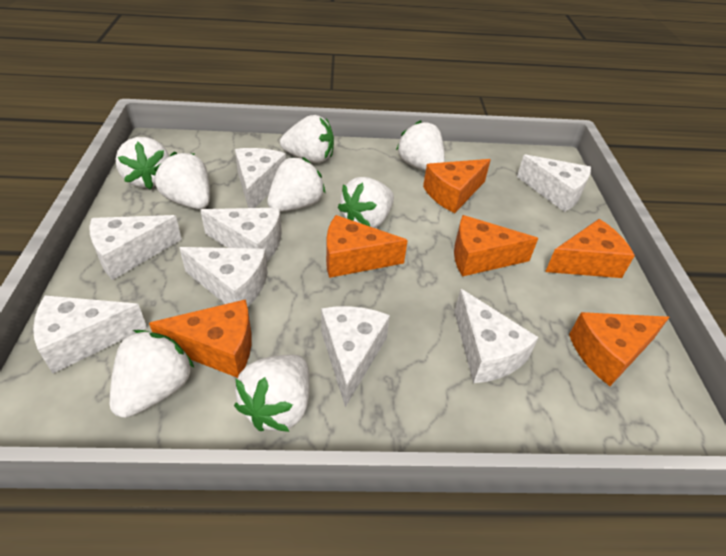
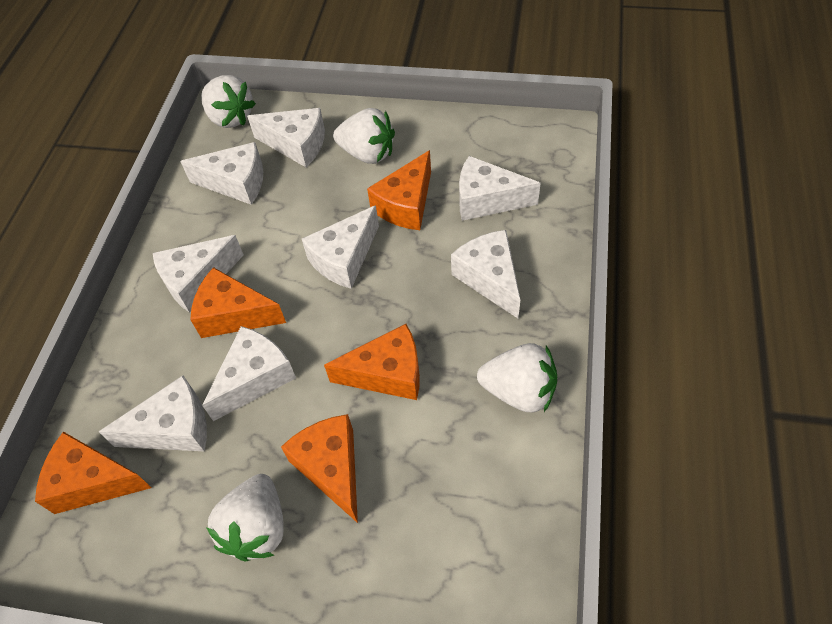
orange cheese: 6 -> 5
white strawberry: 8 -> 4

